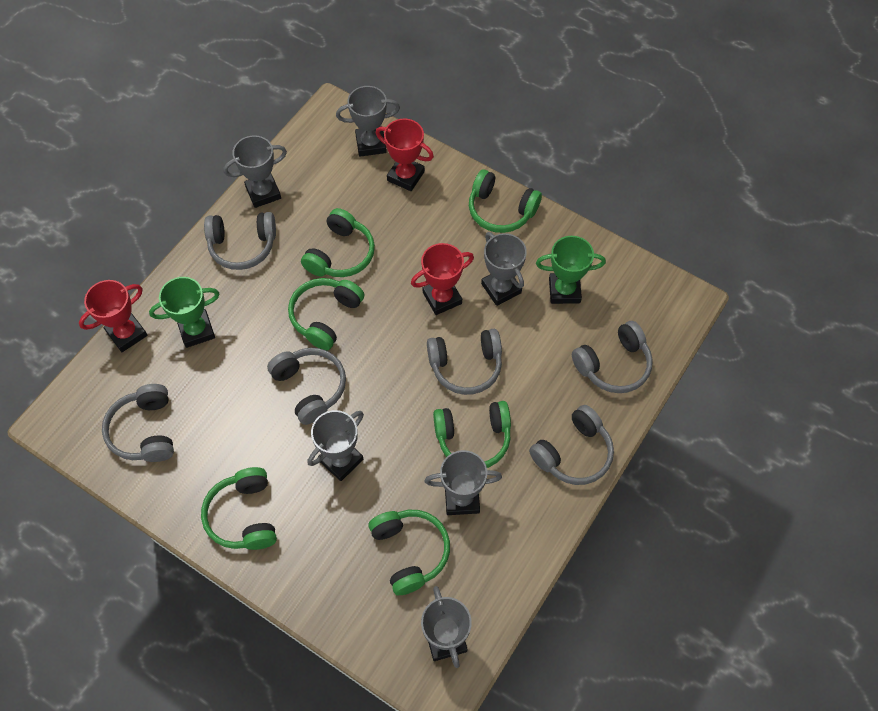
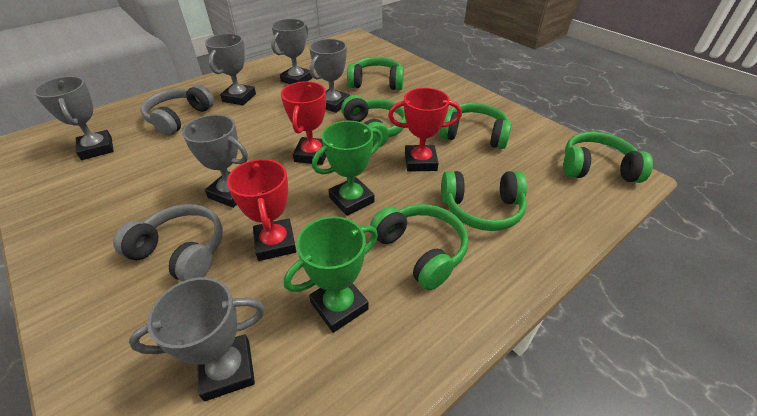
grey headphones: 6 -> 2

